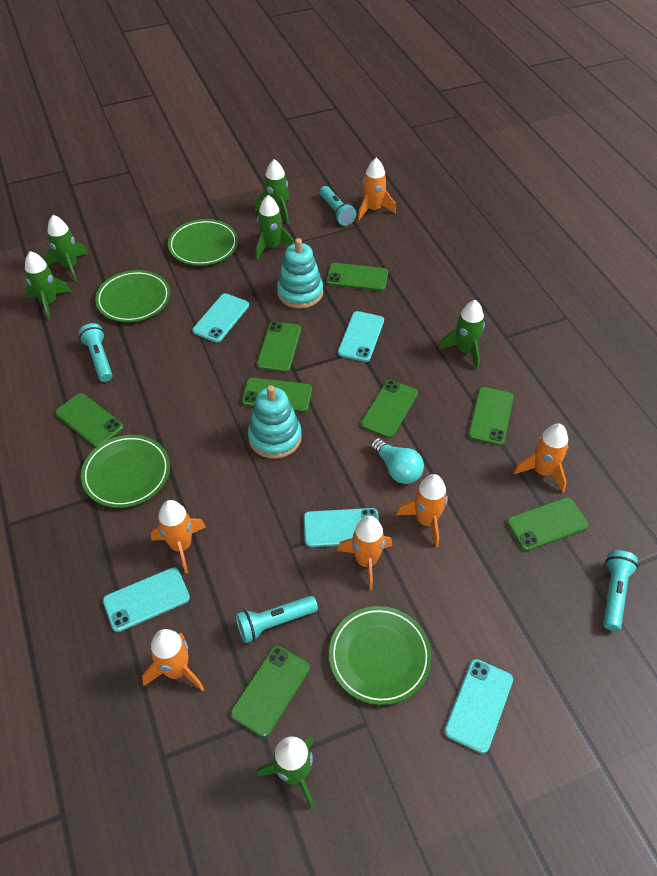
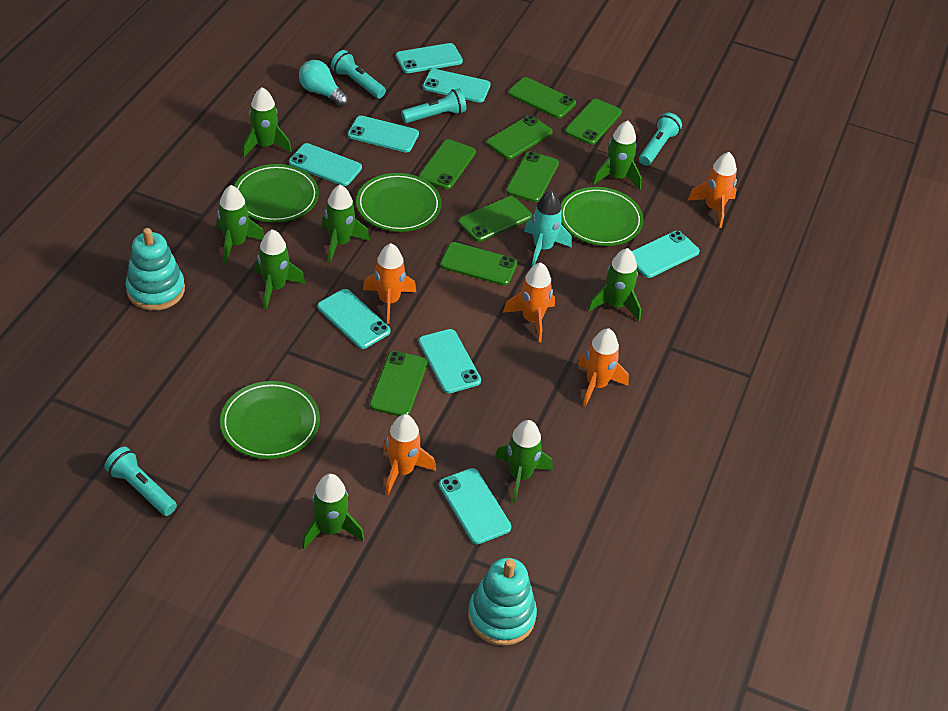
green rocket: 6 -> 8
orange rocket: 6 -> 5
turquoise phone: 5 -> 8
turquoise rocket: 0 -> 1

